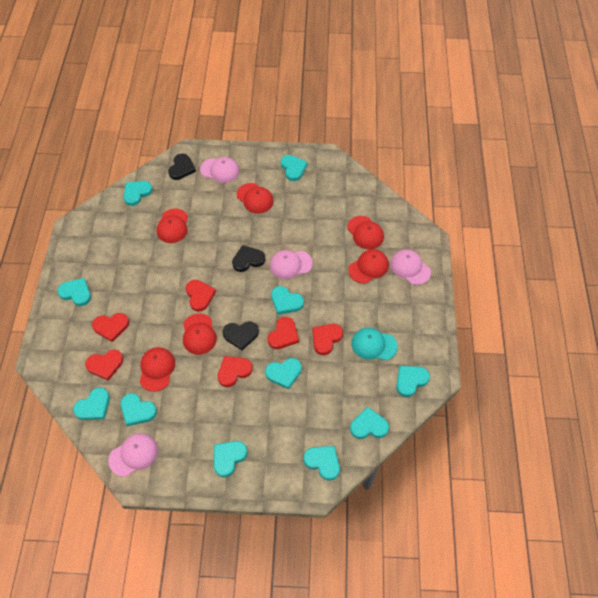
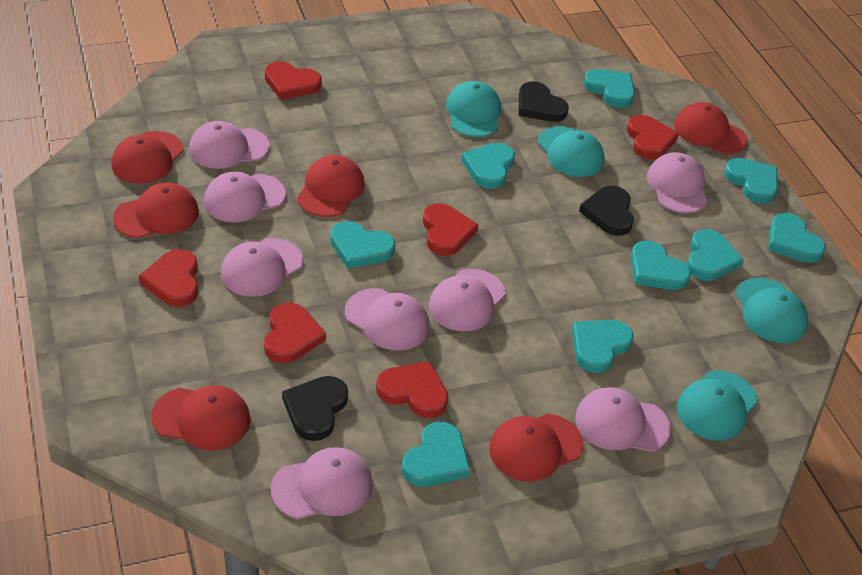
pink cap: 4 -> 8
turquoise cap: 1 -> 4
turquoise heart: 11 -> 9

